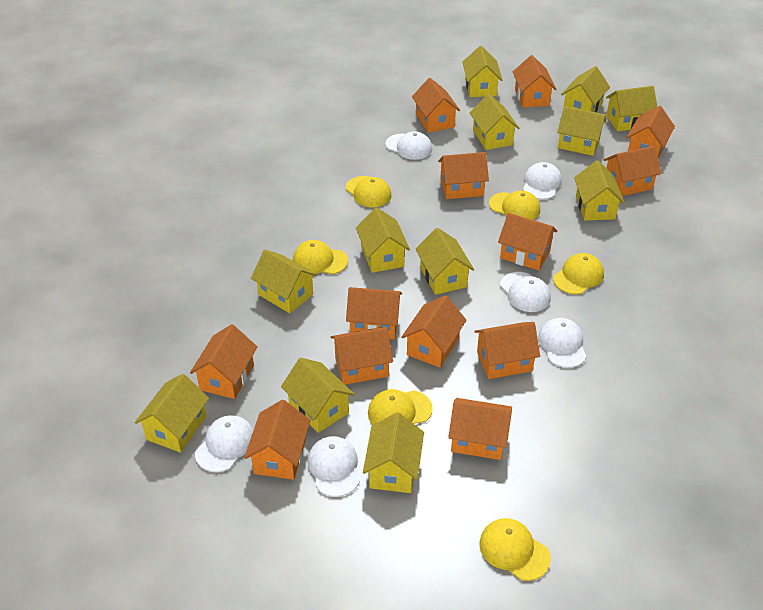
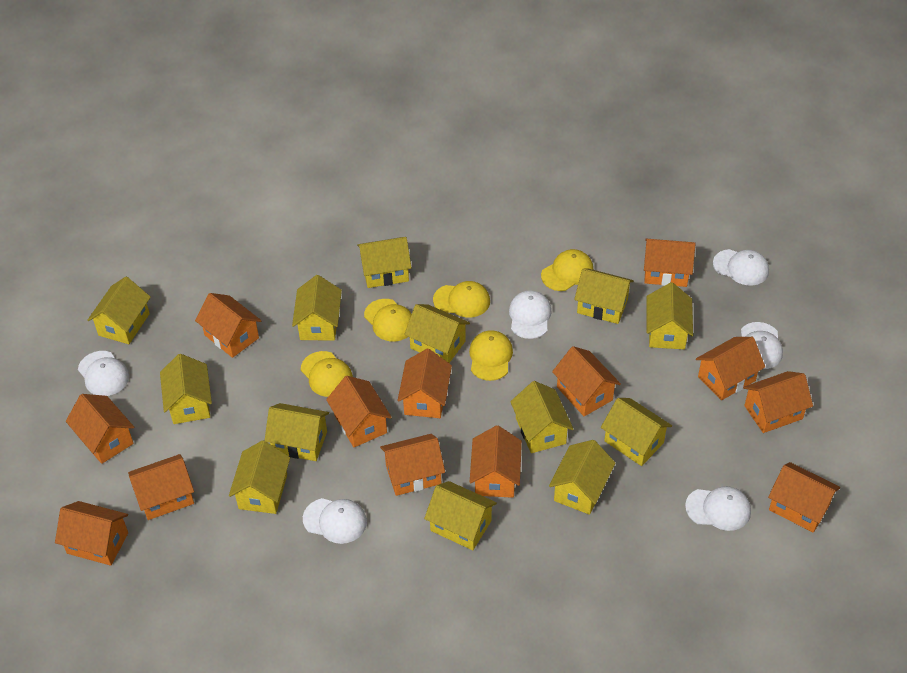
yellow cap: 6 -> 5
yellow house: 12 -> 13

